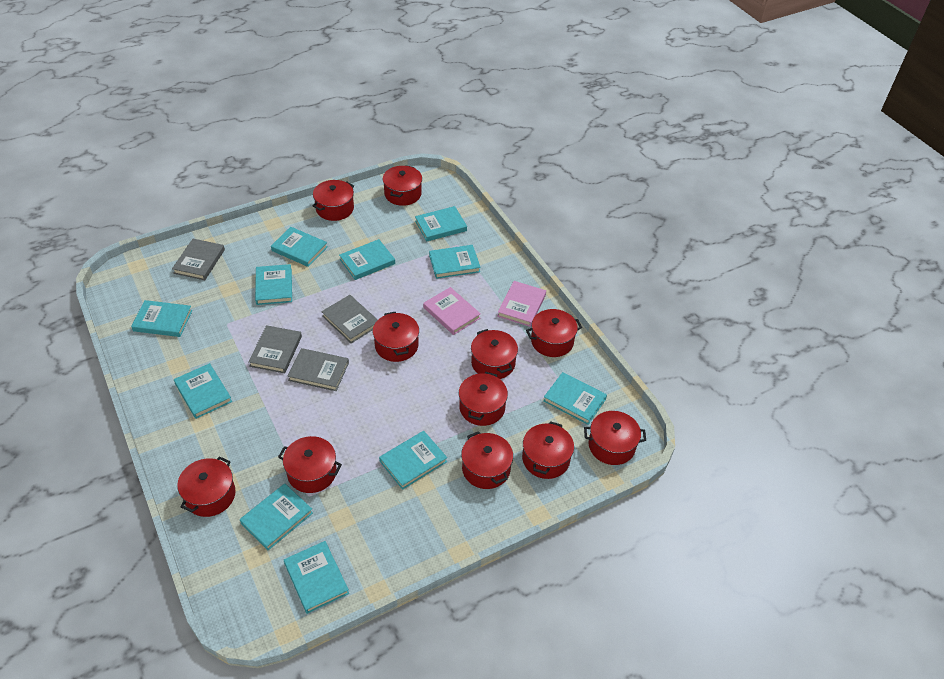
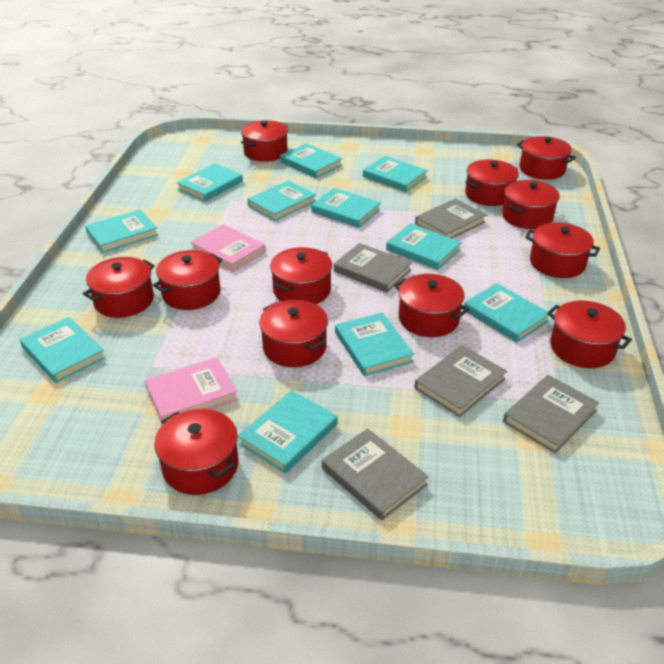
grey book: 4 -> 5
red pot: 11 -> 12

